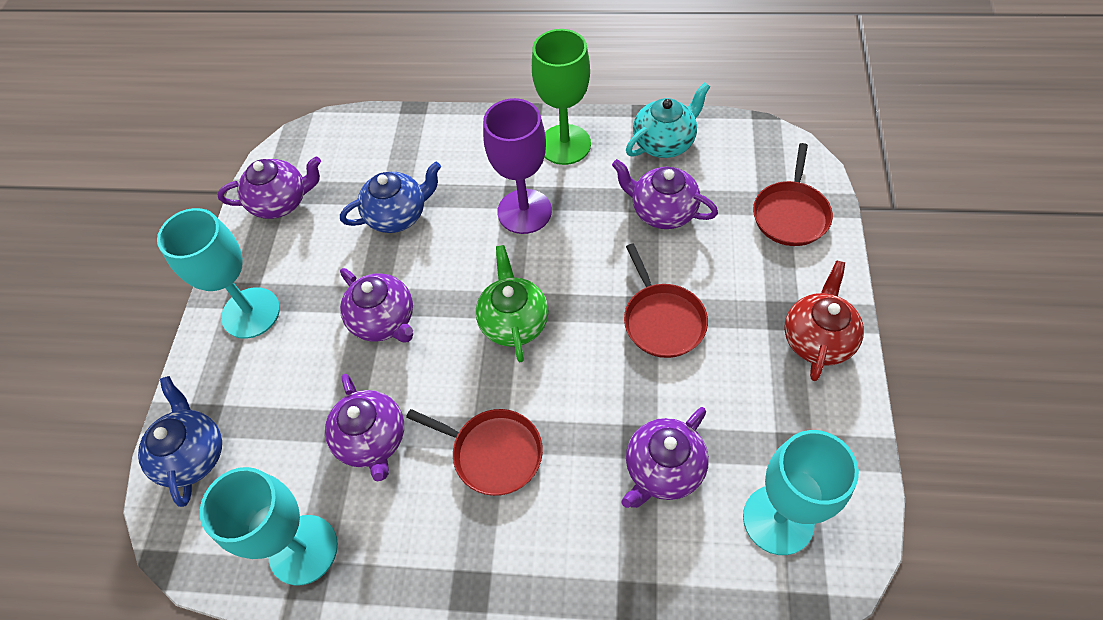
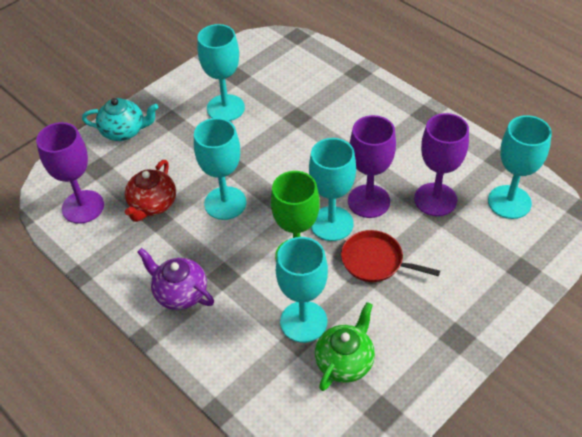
blue teapot: 2 -> 0
purple goblet: 1 -> 3
purple teapot: 5 -> 1
red pan: 3 -> 1
turquoise goblet: 3 -> 5

